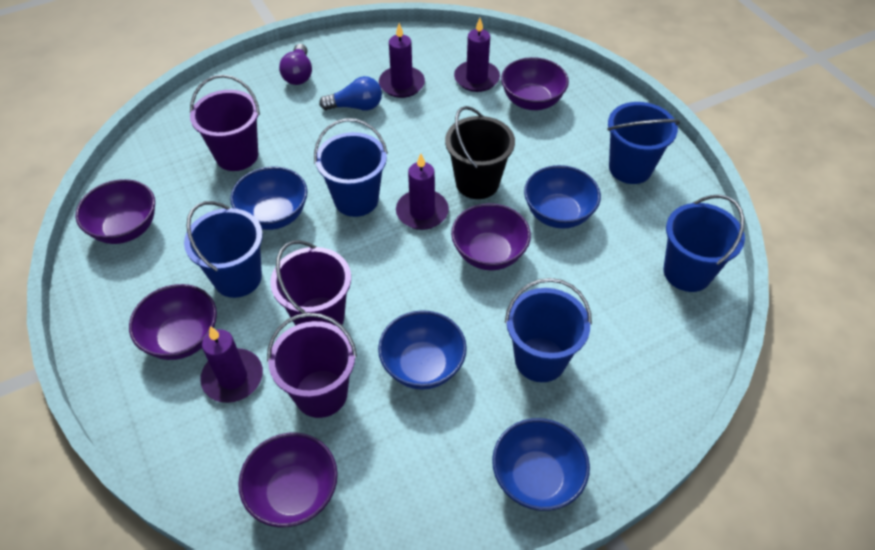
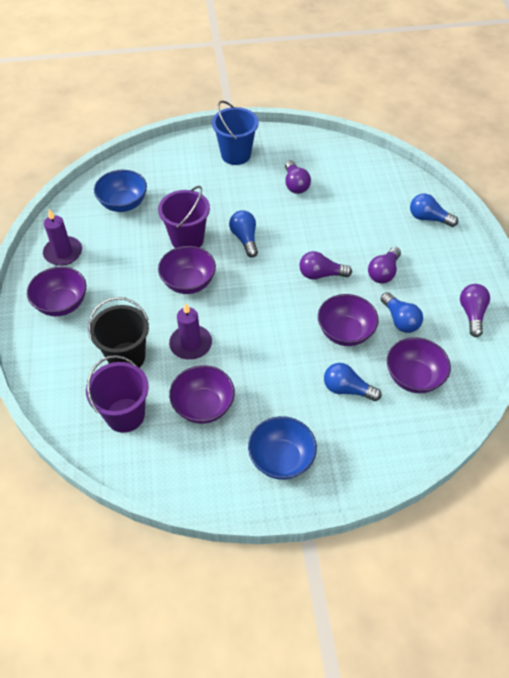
blue bowl: 4 -> 2
blue bucket: 5 -> 1
blue light bulb: 1 -> 4
purple bucket: 3 -> 2
purple candle: 4 -> 2
purple light bulb: 1 -> 4

